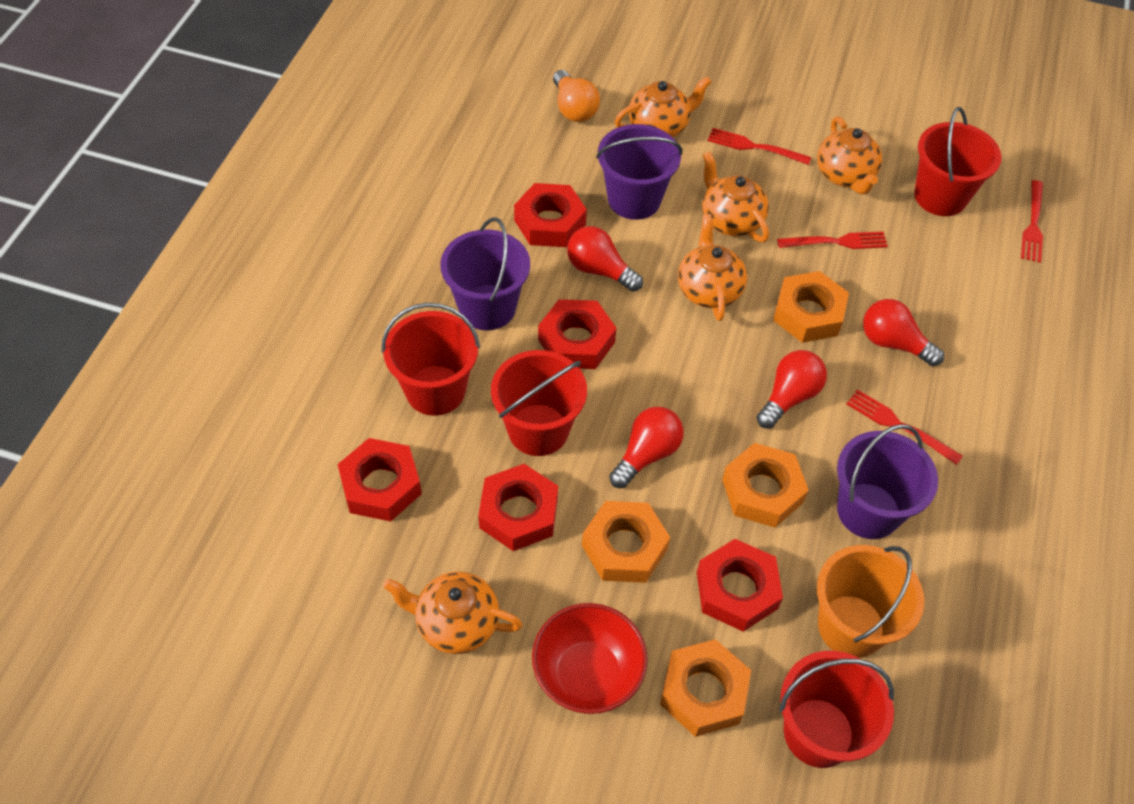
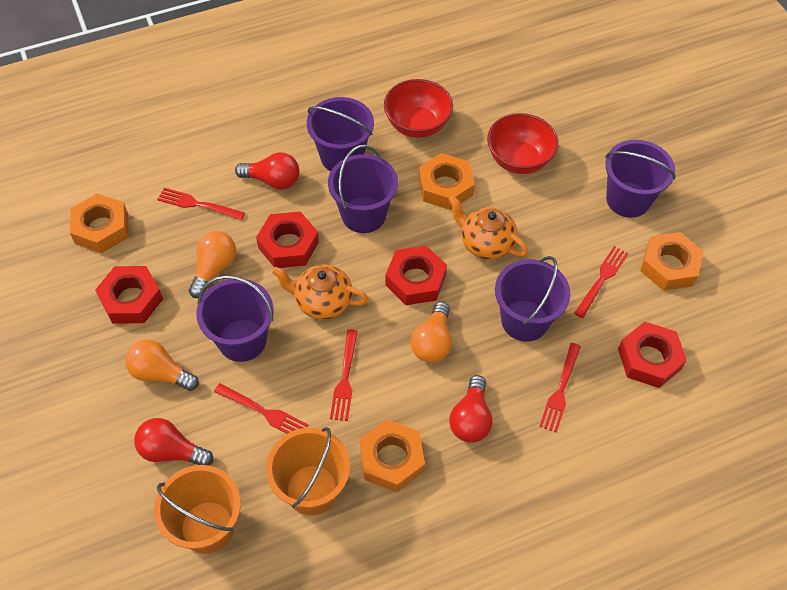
orange bucket: 1 -> 2
orange light bulb: 1 -> 3
orange teapot: 5 -> 2
purple bucket: 3 -> 5
red bowl: 1 -> 2
red bucket: 4 -> 0
red fork: 4 -> 5
red light bulb: 4 -> 3
red nut: 5 -> 4

